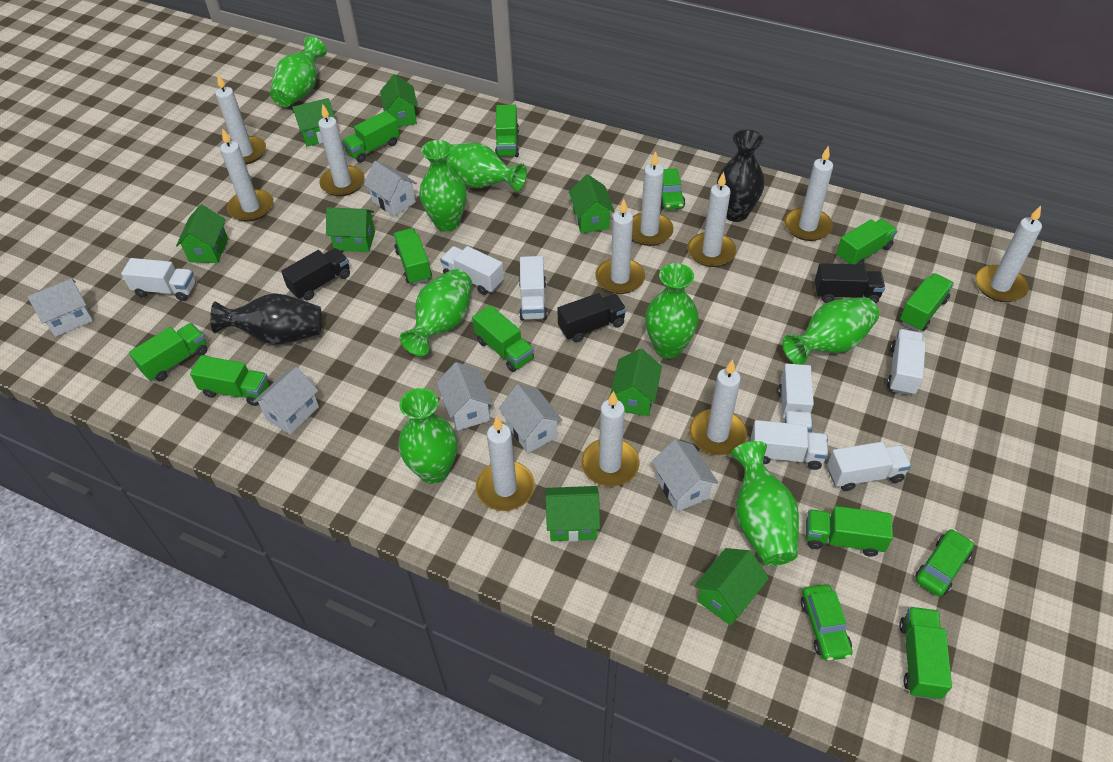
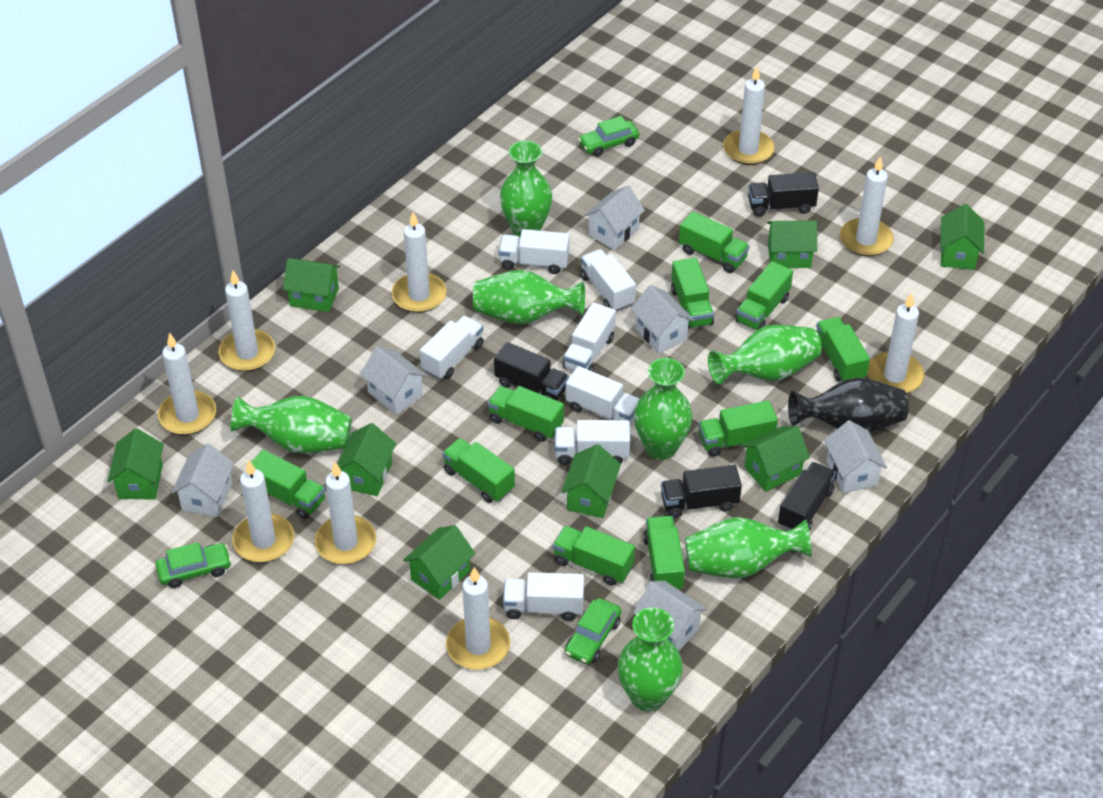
black truck: 3 -> 4
black vase: 2 -> 1
green vase: 8 -> 7
white candle: 11 -> 9

